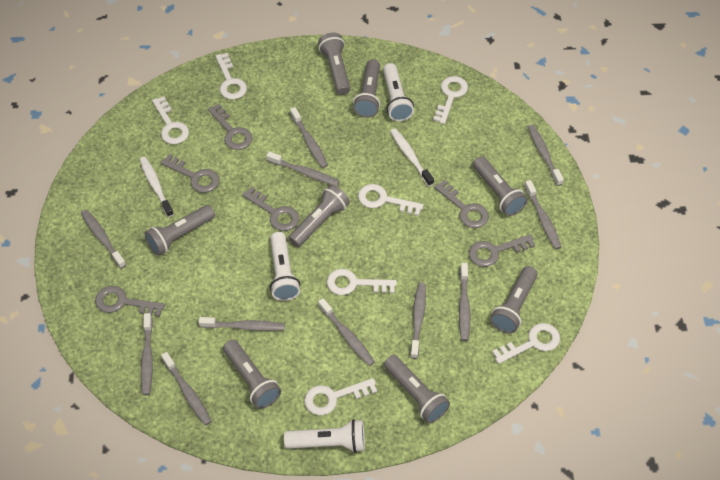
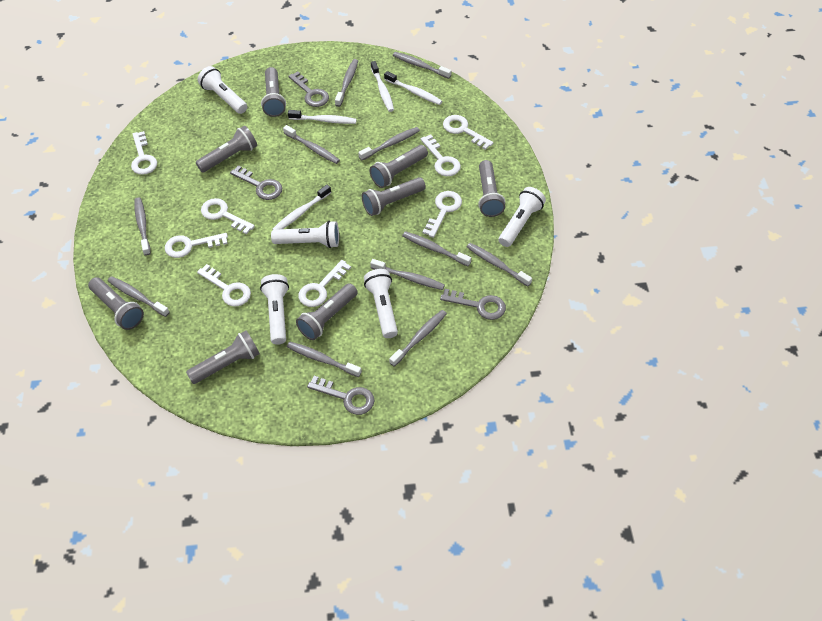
grey key: 6 -> 4
white flashlight: 3 -> 5
white key: 7 -> 8
white toothbrush: 2 -> 4

